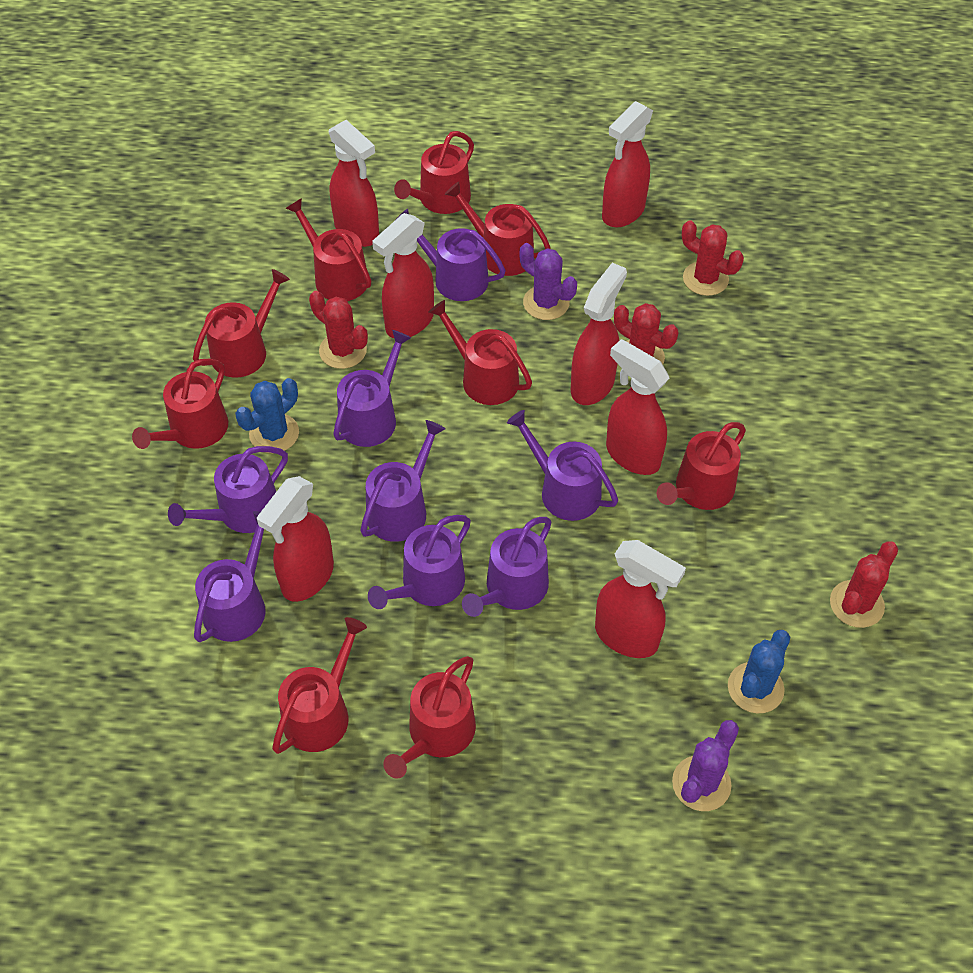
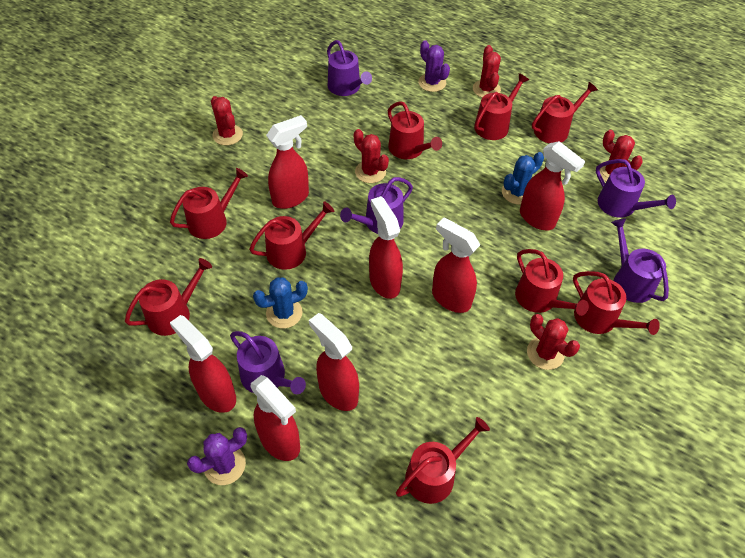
purple watering can: 8 -> 5
red cactus: 4 -> 5

